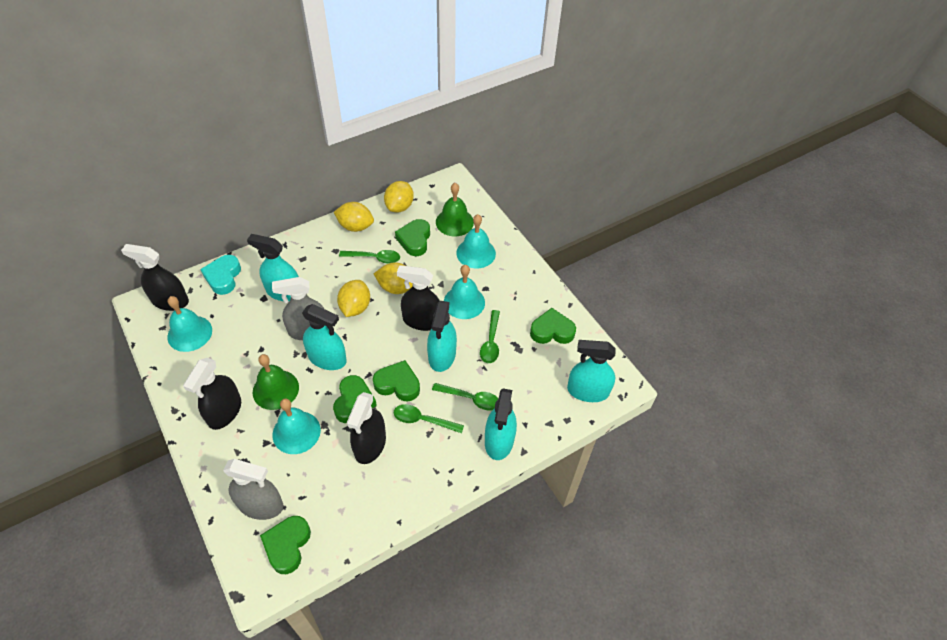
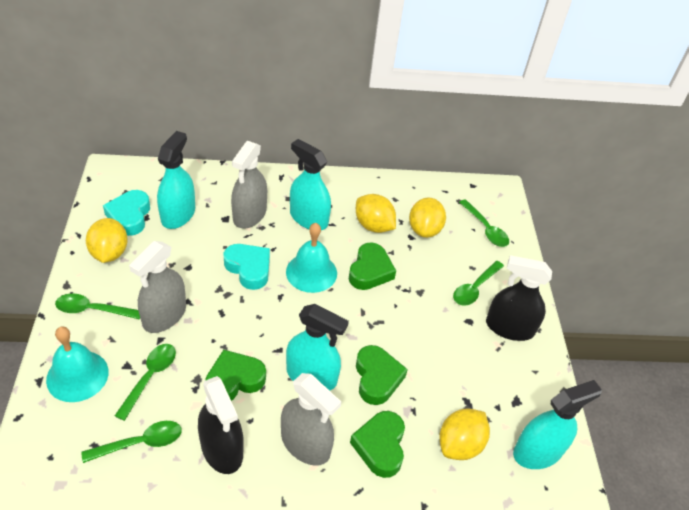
black spray bottle: 4 -> 2
green bell: 2 -> 0
green heart: 5 -> 4
green spoon: 4 -> 5
grey spray bottle: 2 -> 3
turquoise bell: 4 -> 2
turquoise heart: 1 -> 2
turquoise spray bottle: 5 -> 4

